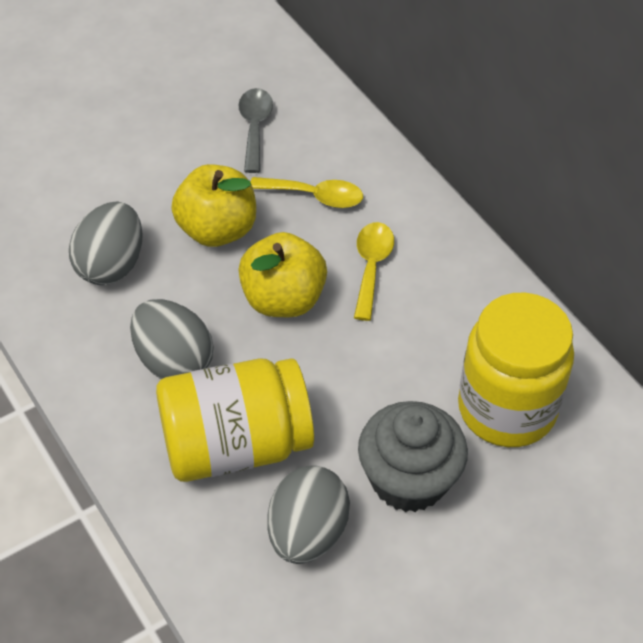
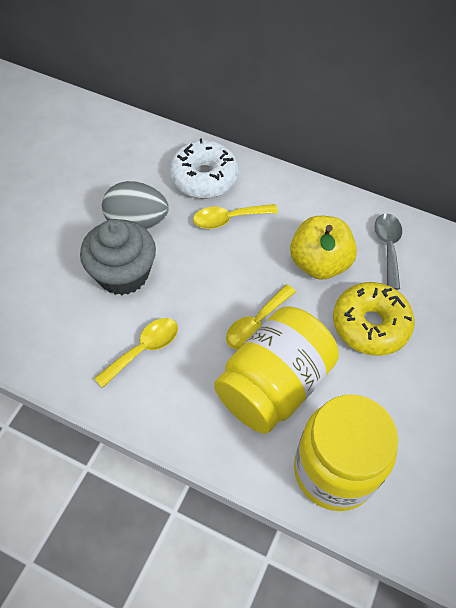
grey egg: 3 -> 1
white donut: 0 -> 1
yellow apple: 2 -> 1
yellow donut: 0 -> 1
yellow spoon: 2 -> 3

